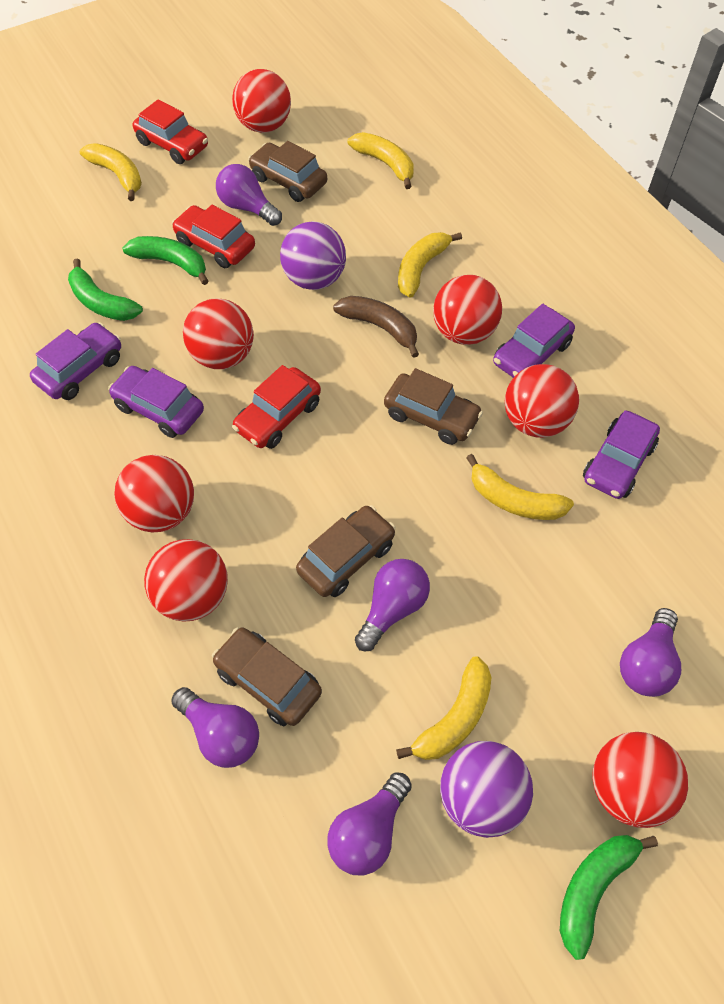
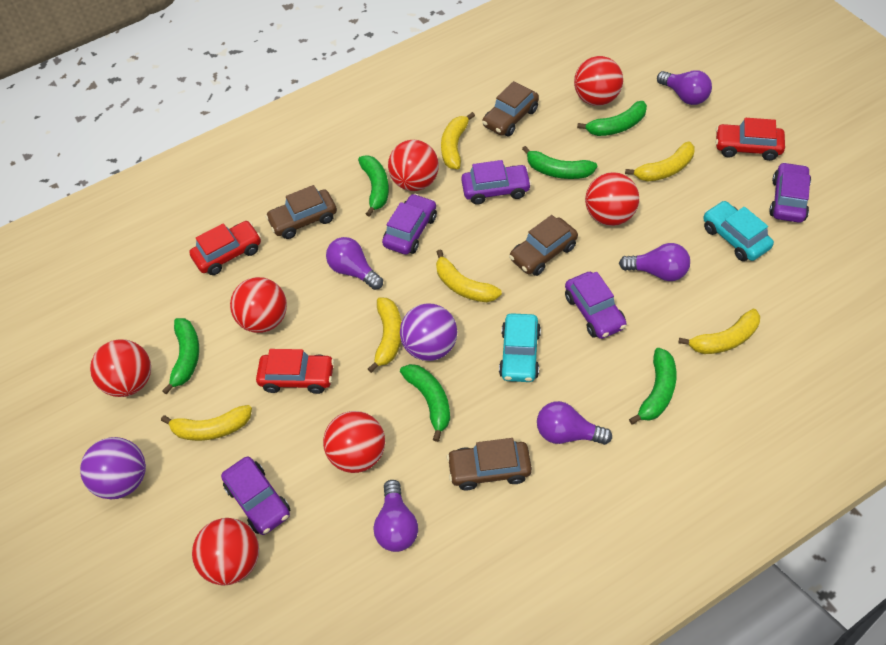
brown banana: 1 -> 0
green banana: 3 -> 6
purple car: 4 -> 5
turquoise car: 0 -> 2
yellow banana: 5 -> 6

